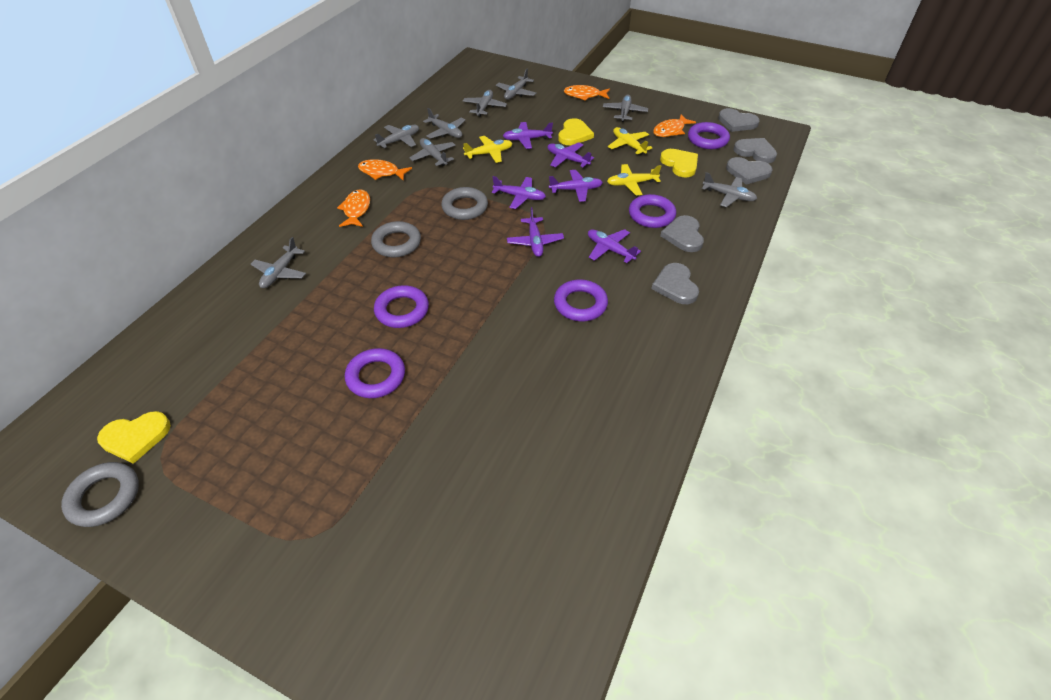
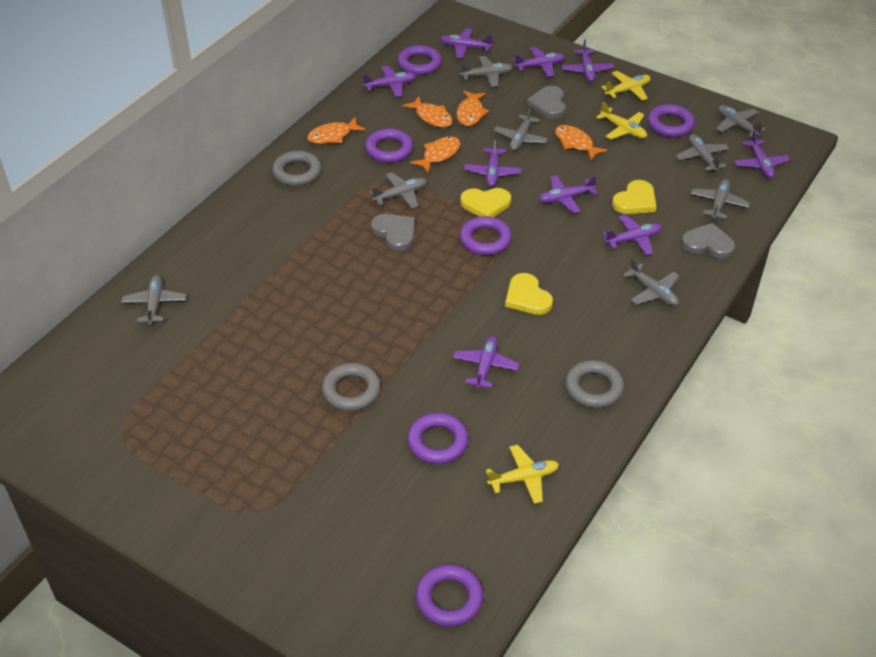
grey heart: 5 -> 3
orange fish: 4 -> 5
purple plane: 6 -> 9
purple ring: 5 -> 6

